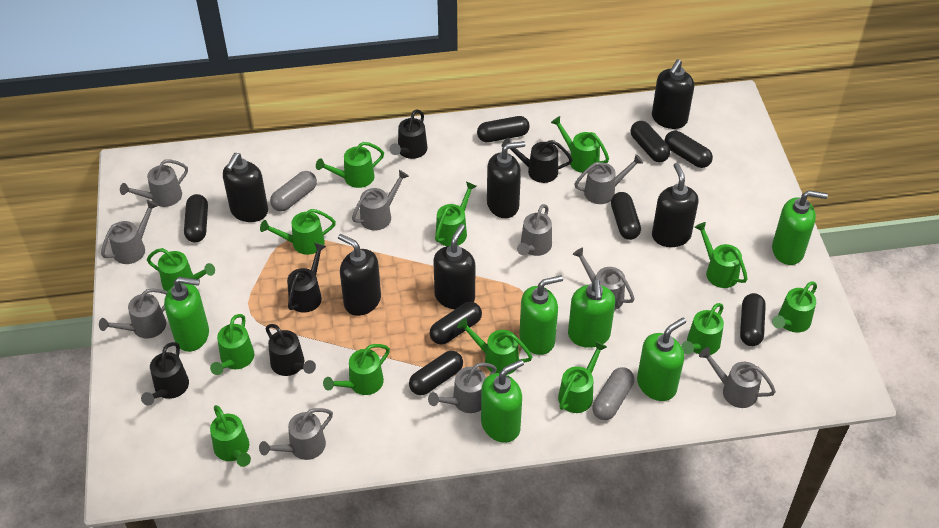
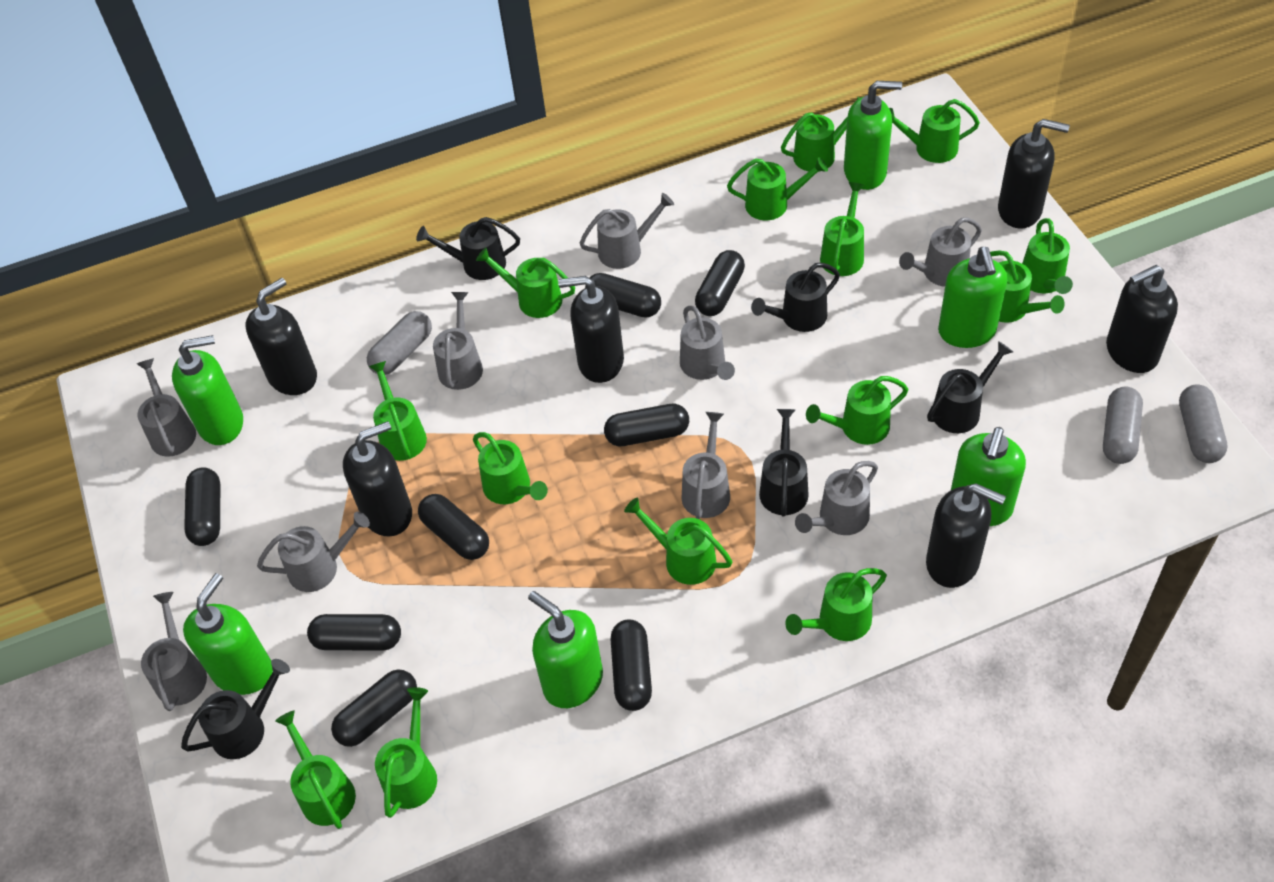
green watering can: 13 -> 14
grey capsule: 2 -> 3
grey watering can: 10 -> 9

